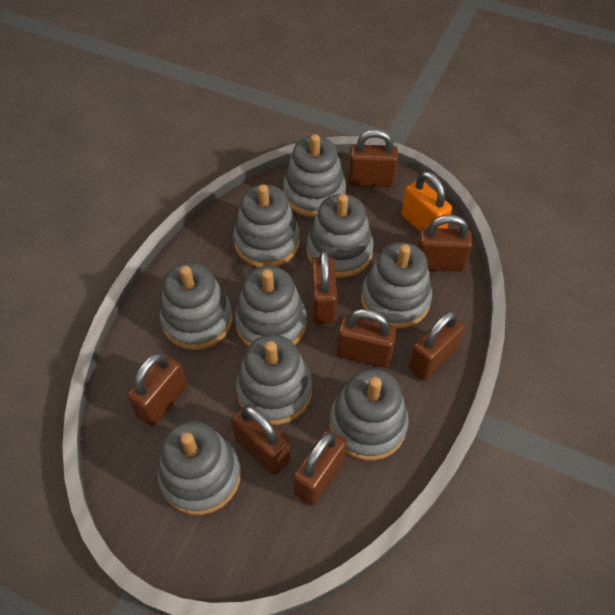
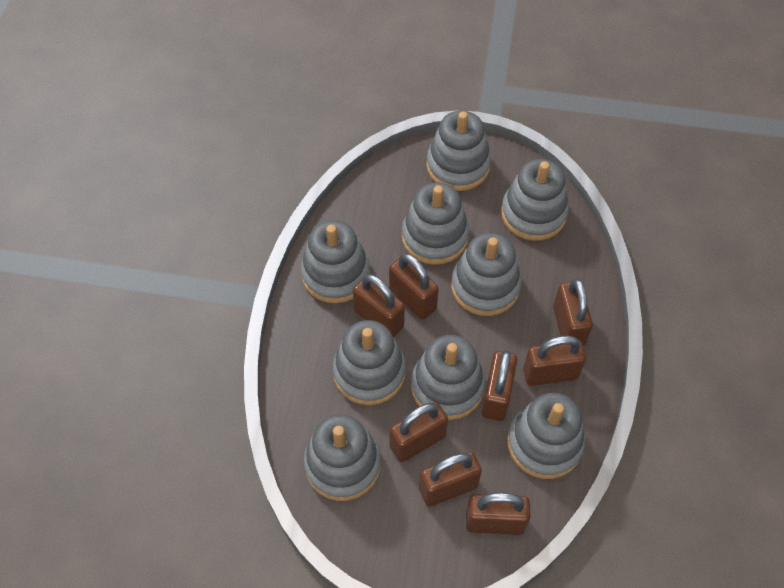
orange padlock: 1 -> 0

